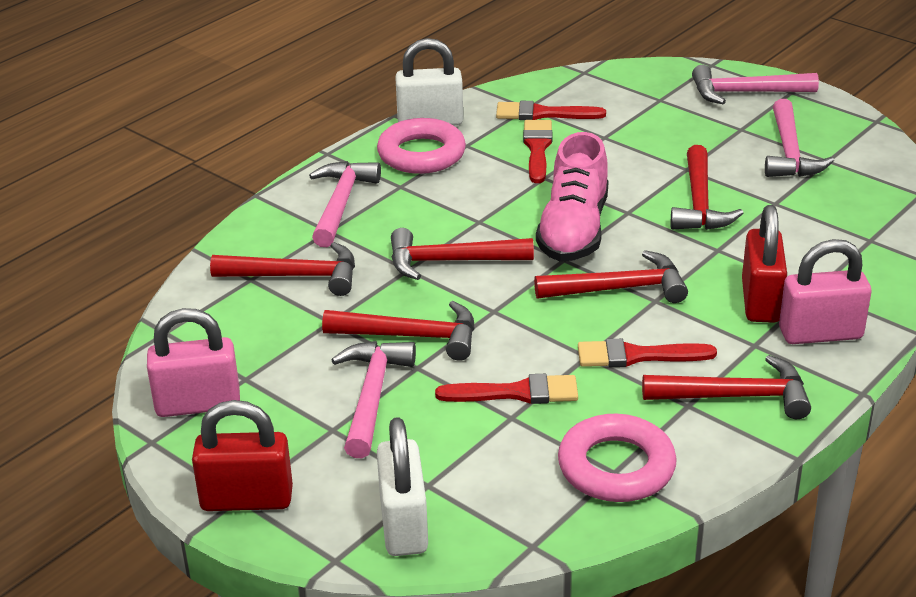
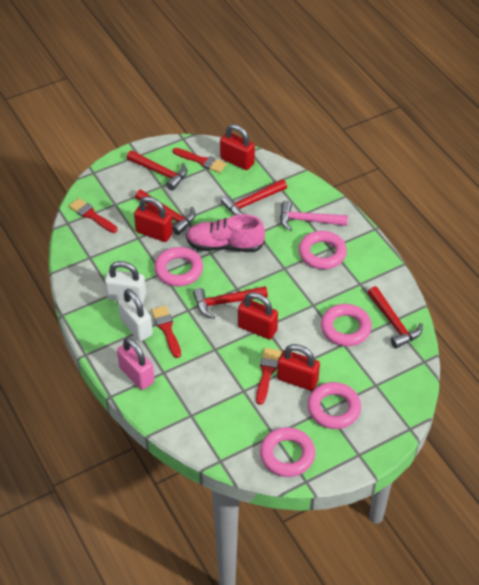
pink hammer: 4 -> 1
pink padlock: 2 -> 1
pink ring: 2 -> 5
red hammer: 6 -> 5
red padlock: 2 -> 4

